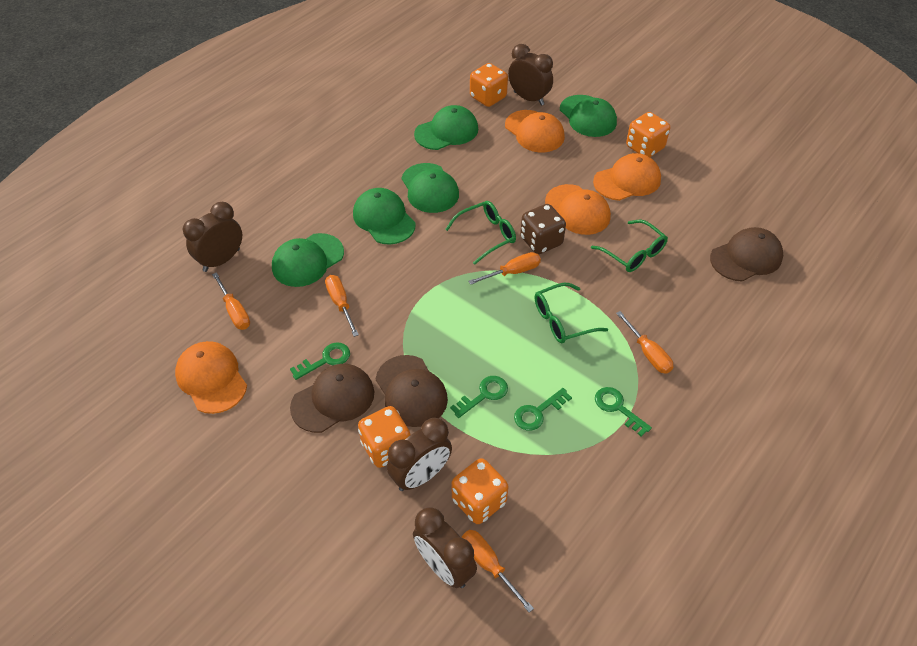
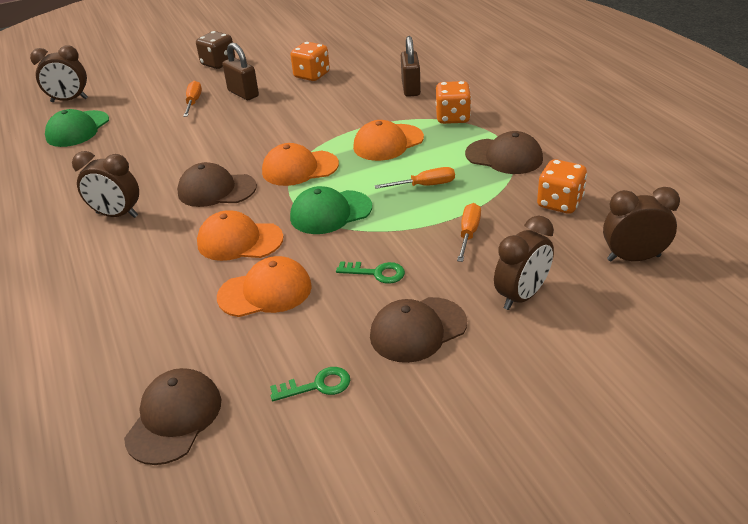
brown cap: 3 -> 4
brown padlock: 0 -> 2
green cap: 5 -> 2
green glasses: 3 -> 0
green key: 4 -> 2
orange dice: 4 -> 3
orange screwdriver: 5 -> 3

